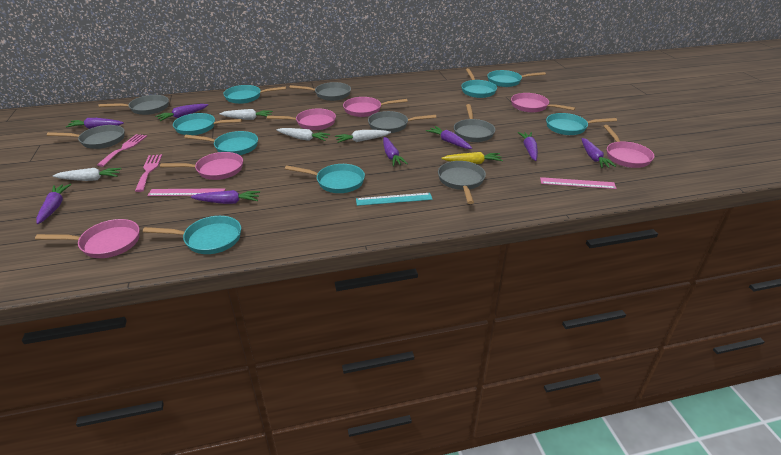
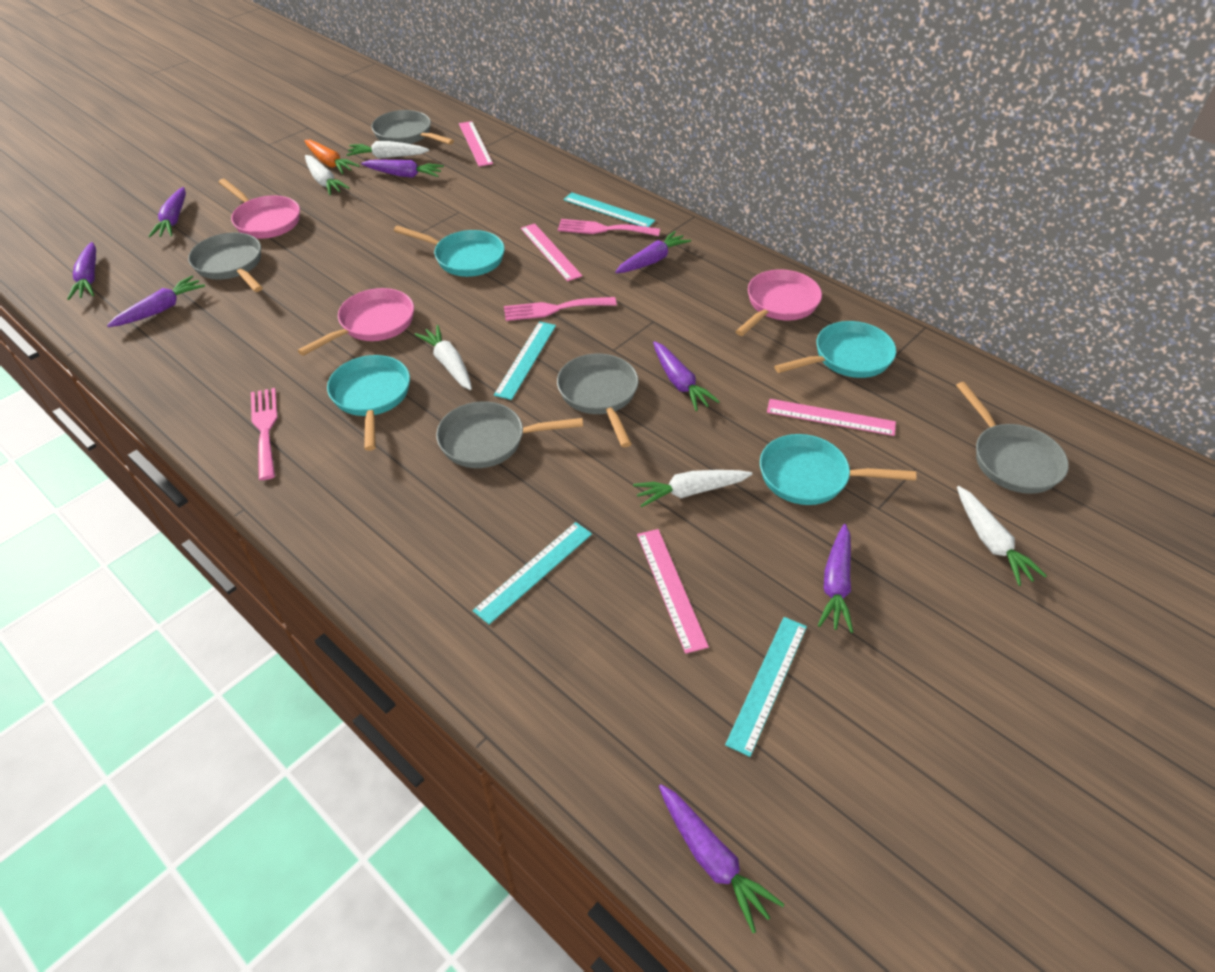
grey pan: 6 -> 5
orange carrot: 0 -> 1
pink fork: 2 -> 3
pink pan: 6 -> 3
pink ruler: 2 -> 4
turquoise pan: 8 -> 4
turquoise ruler: 1 -> 4
white carrot: 4 -> 5
yellow carrot: 1 -> 0

